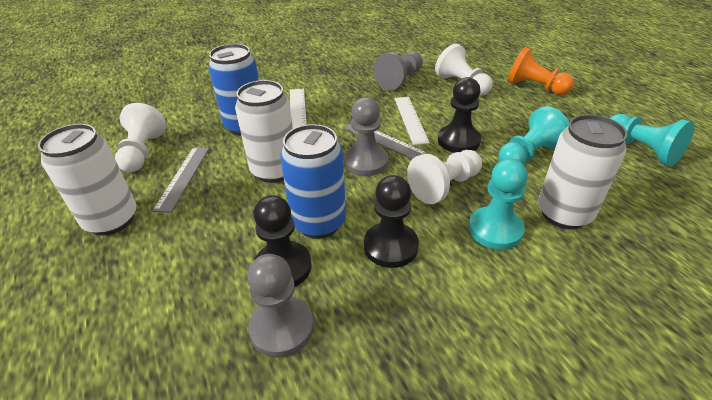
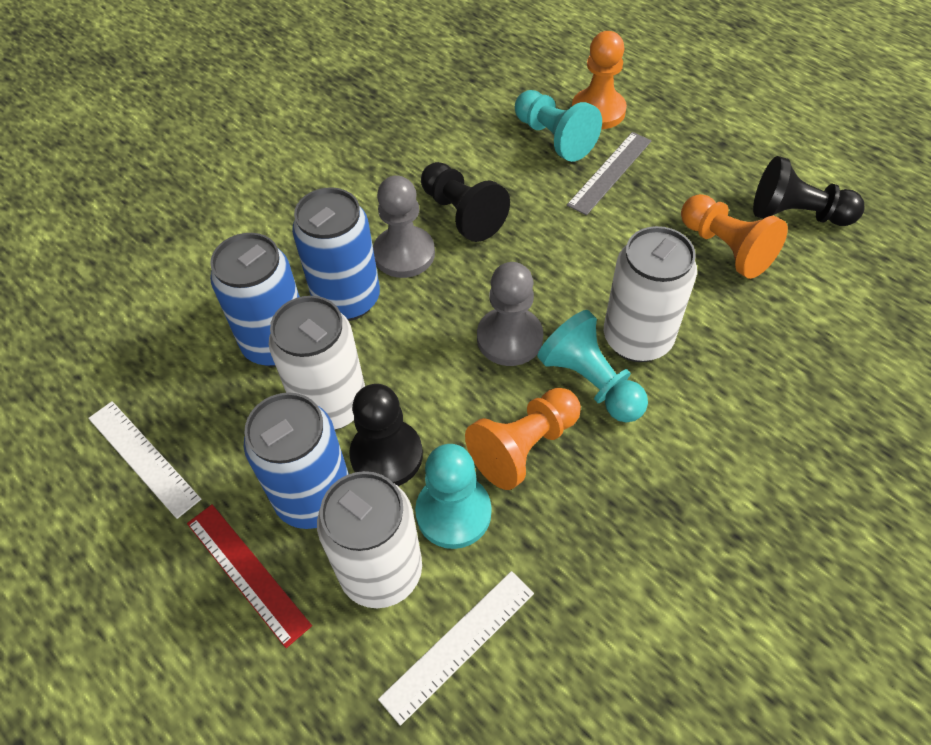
blue can: 2 -> 3
grey pawn: 3 -> 2
grey ruler: 2 -> 1
orange pawn: 1 -> 3
red ruler: 0 -> 1
white pawn: 3 -> 0

